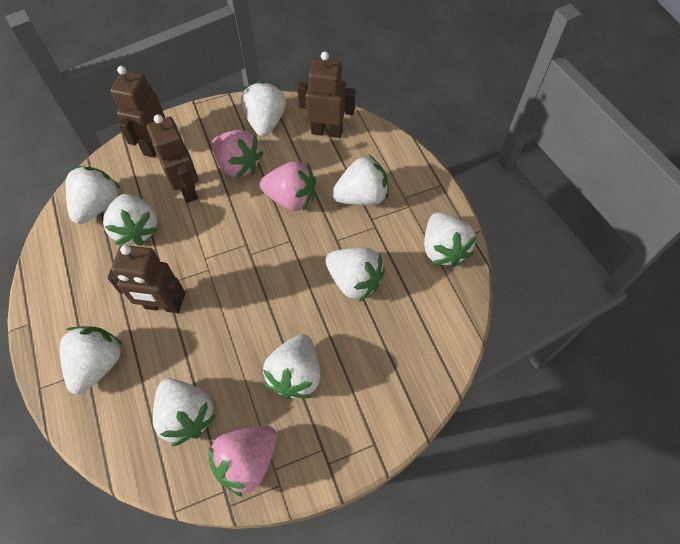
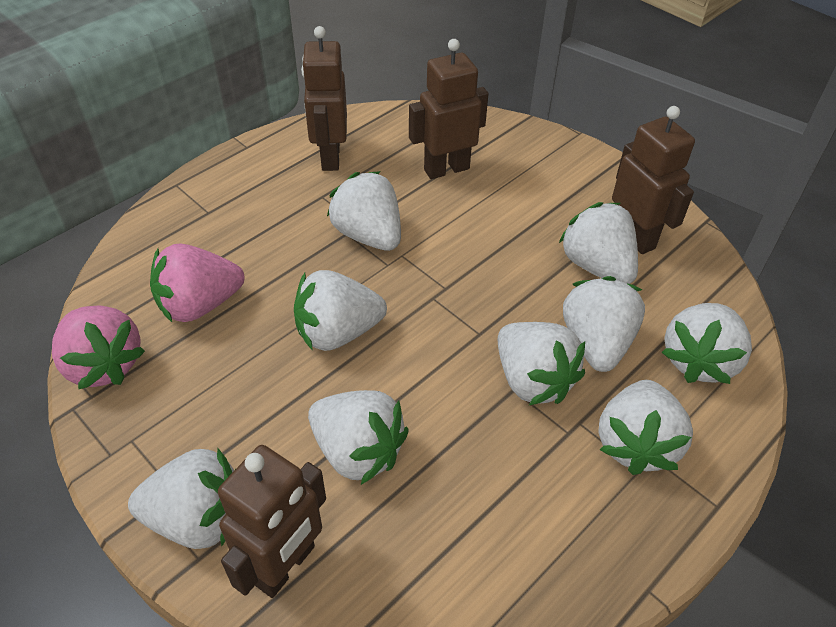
pink strawberry: 3 -> 2

